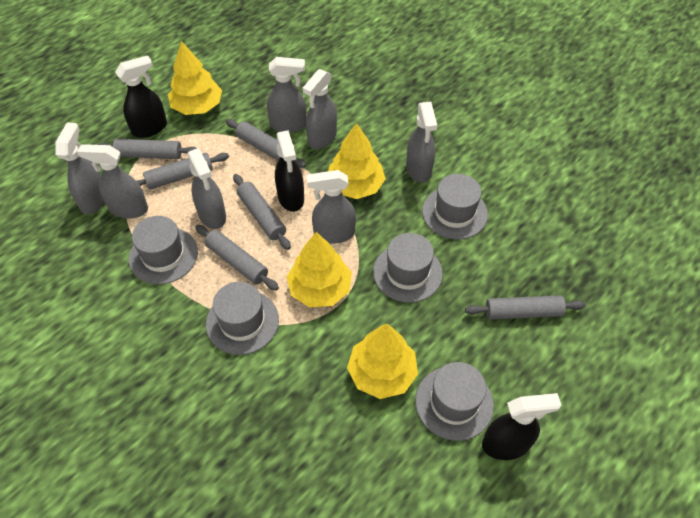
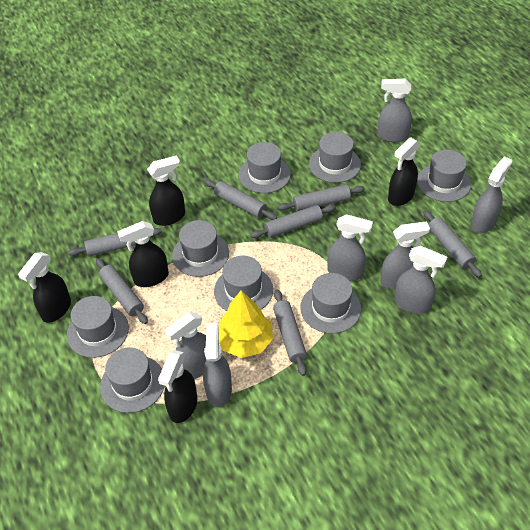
black spray bottle: 3 -> 5
grey hat: 5 -> 8
grey rolling pin: 6 -> 7
yellow tree: 4 -> 1

